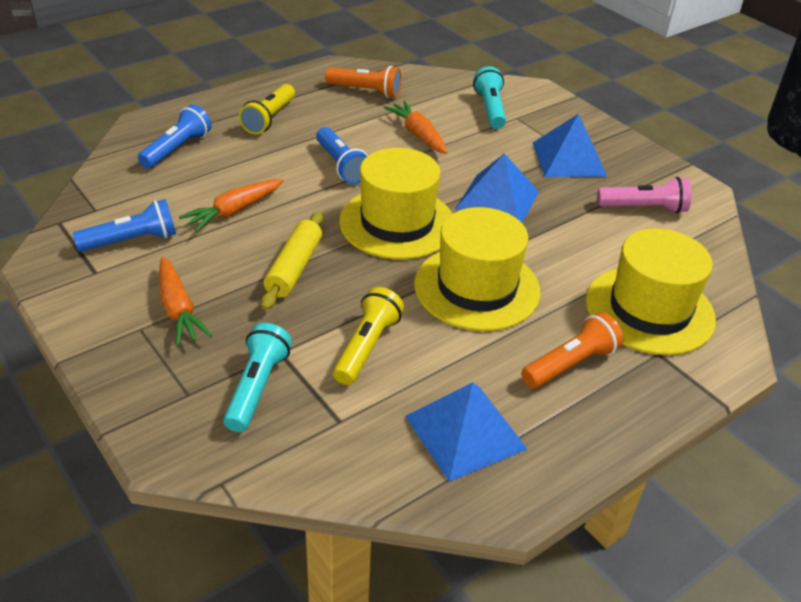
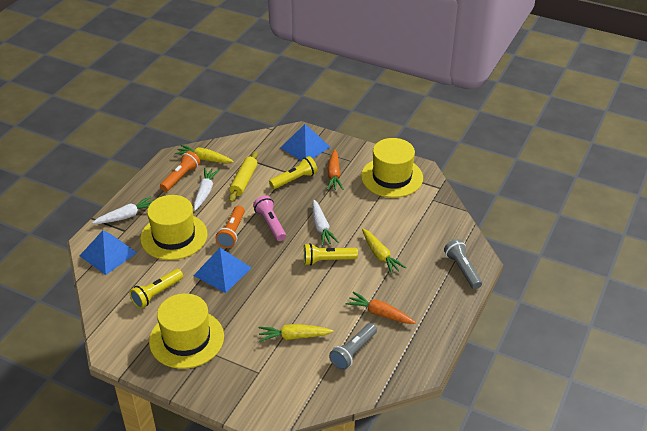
blue flashlight: 3 -> 0
grey flashlight: 0 -> 2
orange carrot: 3 -> 2
turquoise flashlight: 2 -> 0
white carrot: 0 -> 3
yellow carrot: 0 -> 3
yellow flashlight: 2 -> 3

